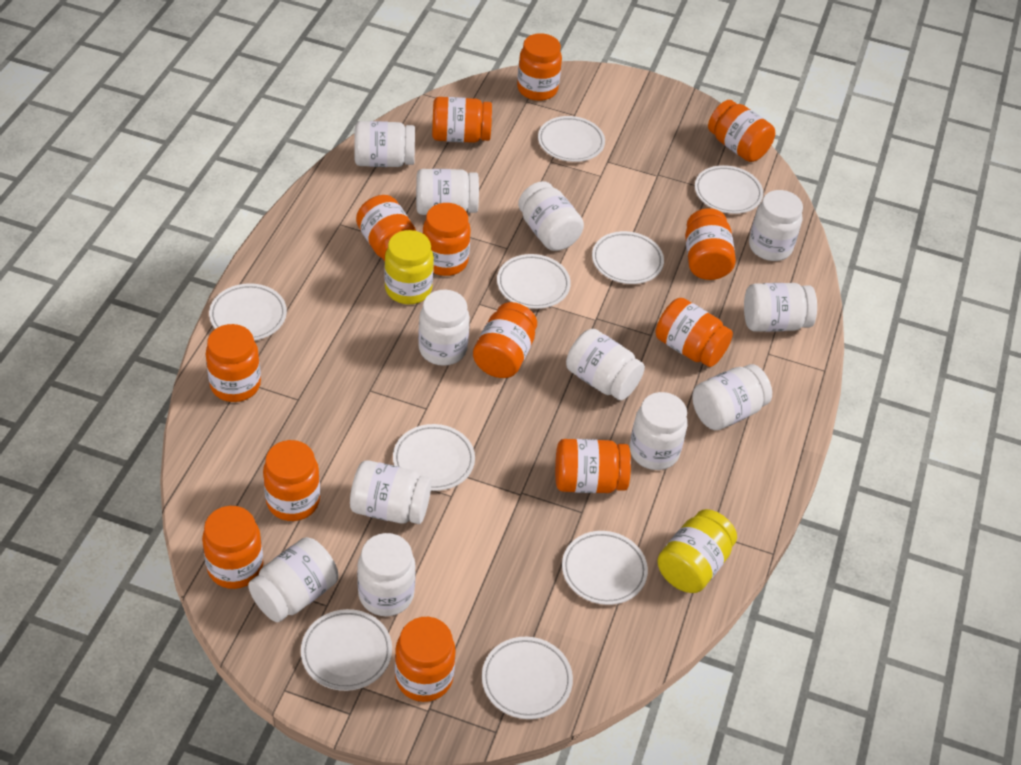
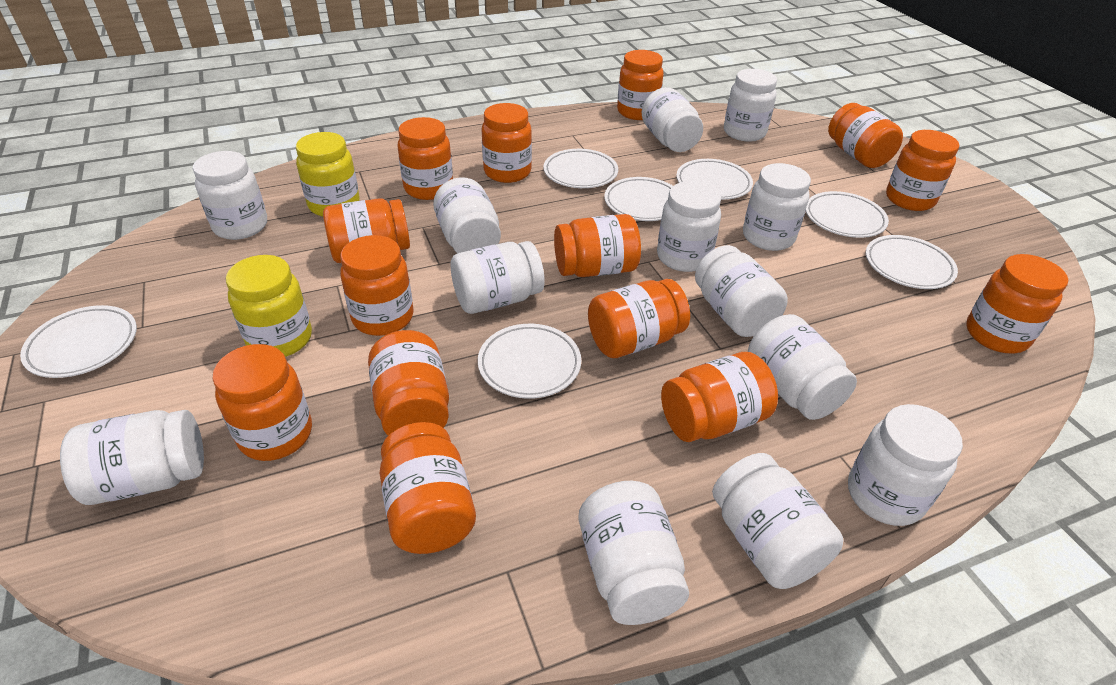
orange jar: 13 -> 14
white jar: 12 -> 13
white plate: 9 -> 7

